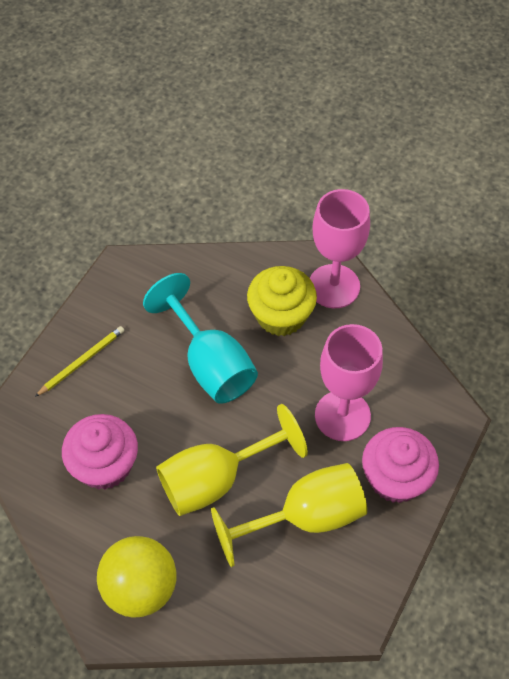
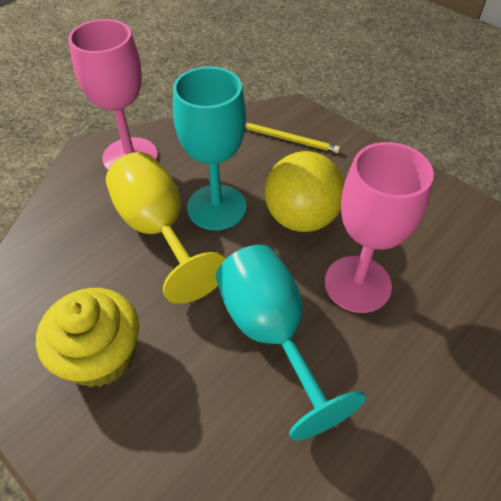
pink cupcake: 2 -> 0
turquoise goblet: 1 -> 2
yellow goblet: 2 -> 1

